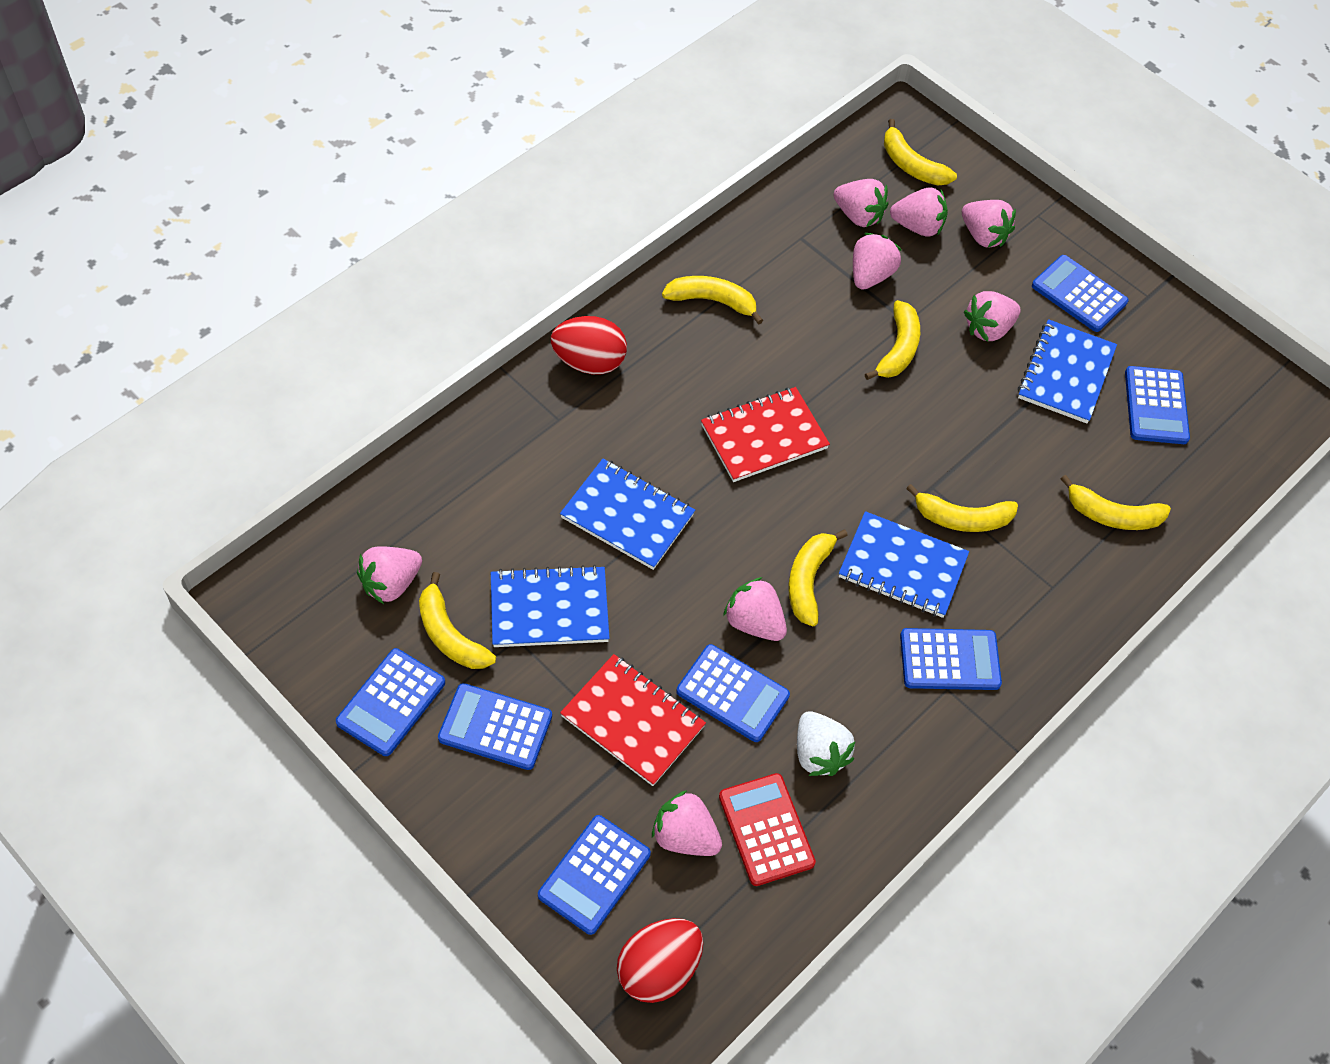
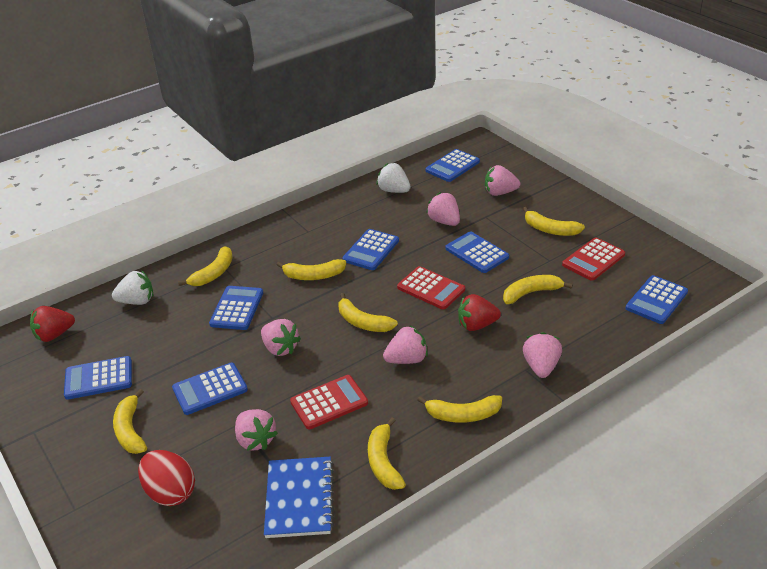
blue notebook: 4 -> 1
pink strawberry: 8 -> 6
red calculator: 1 -> 3
red egg: 2 -> 1
red notebook: 2 -> 0
red strawberry: 0 -> 2
white strawberry: 1 -> 2
yellow banana: 7 -> 8

